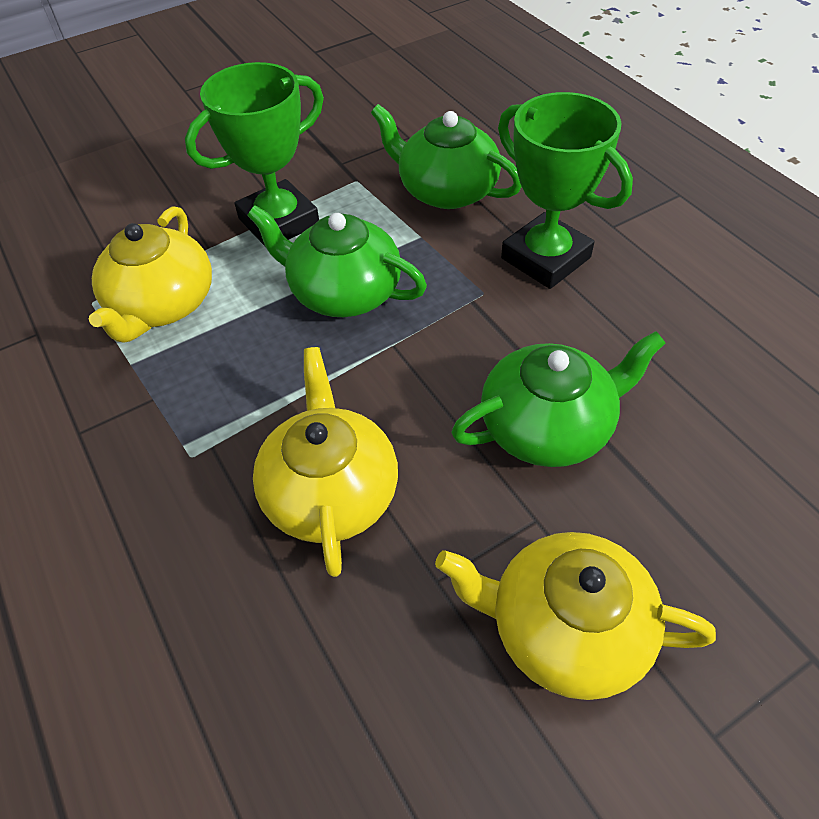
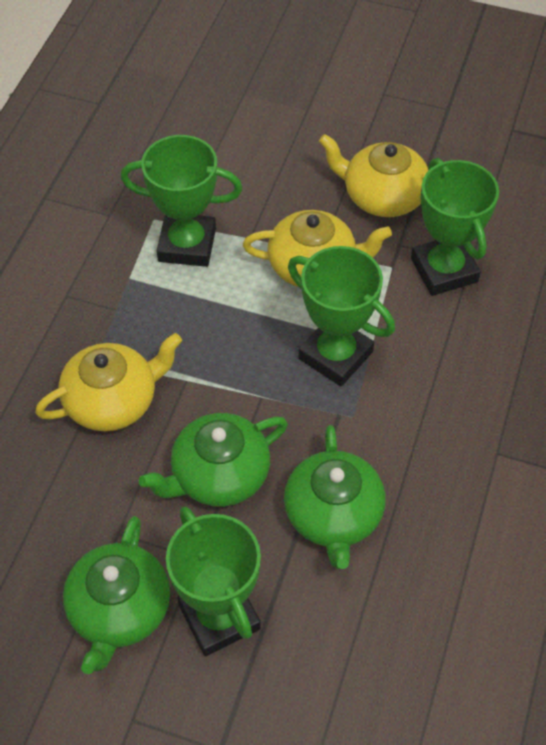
green trophy: 2 -> 4

